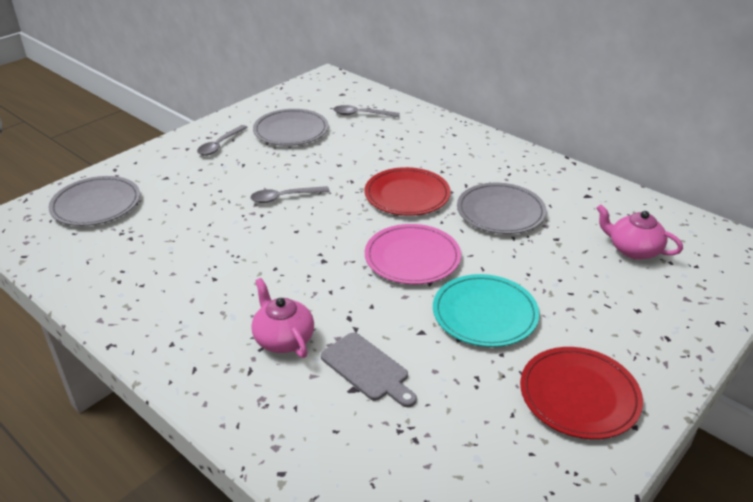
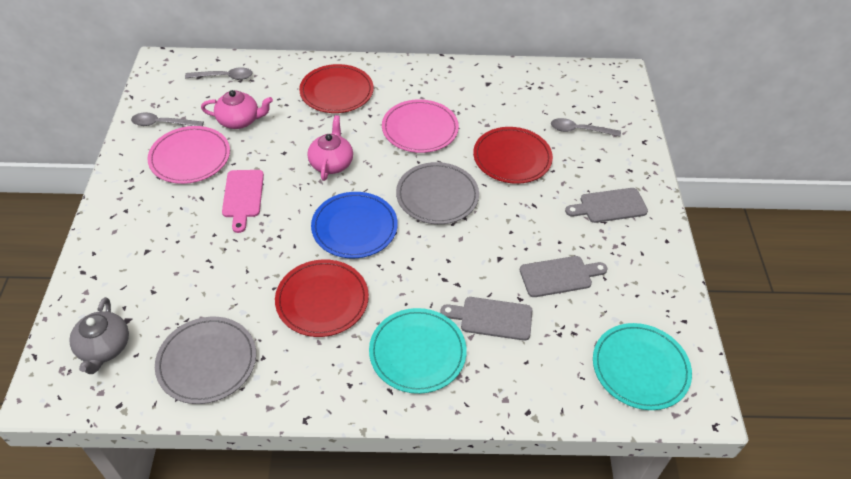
blue plate: 0 -> 1
grey cutting board: 1 -> 3
grey plate: 3 -> 2
grey teapot: 0 -> 1
pink cutting board: 0 -> 1
pink plate: 1 -> 2
red plate: 2 -> 3
turquoise plate: 1 -> 2

